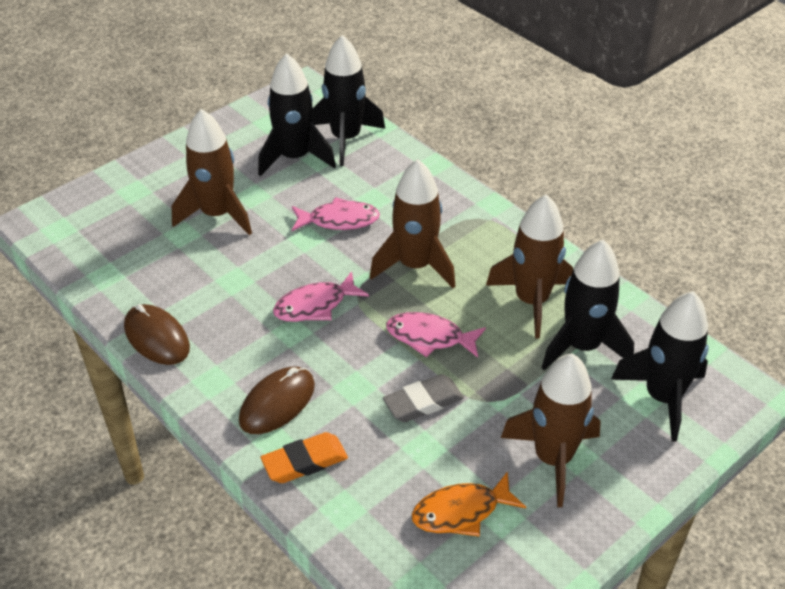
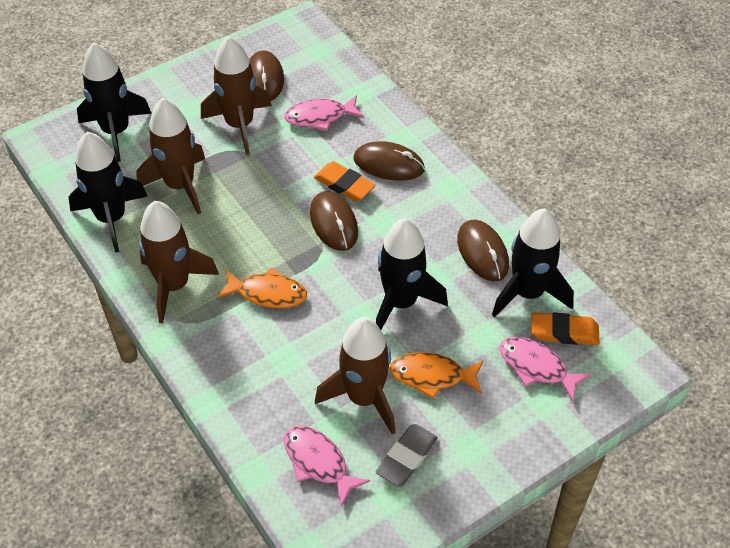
brown mouse: 2 -> 4
orange eraser: 1 -> 2
orange fish: 1 -> 2

